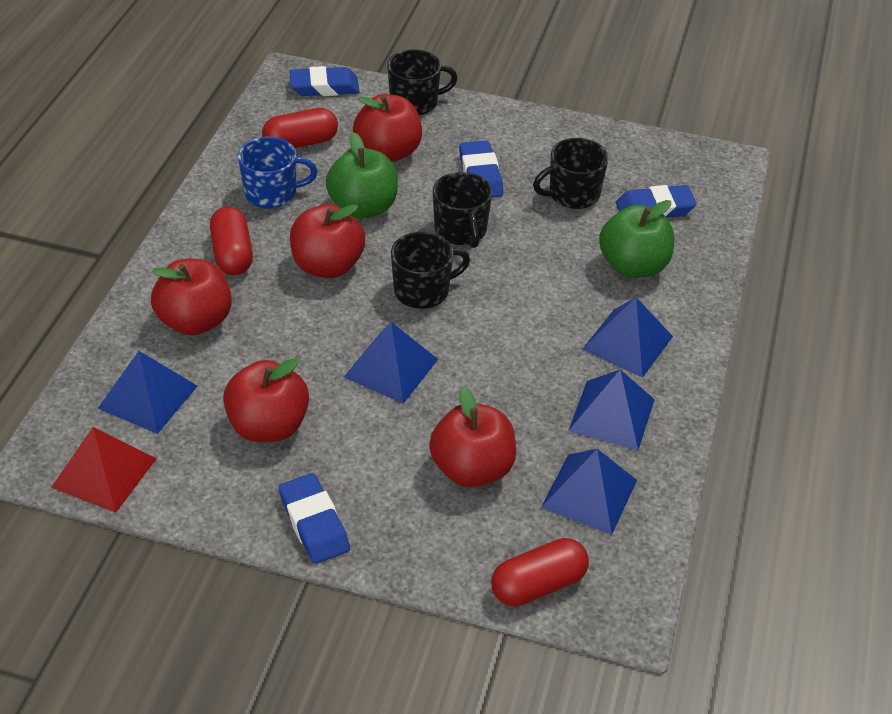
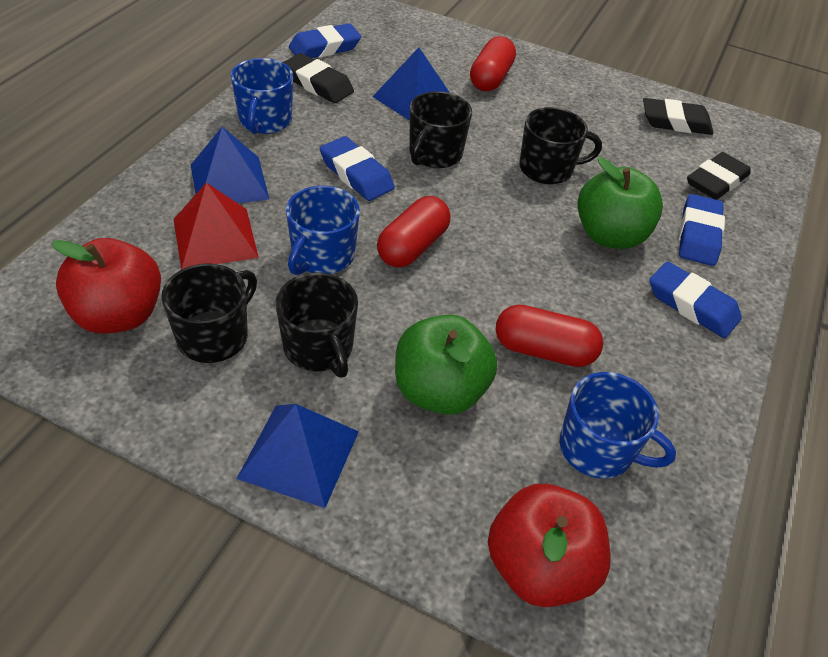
black eraser: 0 -> 3
blue mug: 1 -> 3
blue pyramid: 5 -> 3
red apple: 5 -> 2

